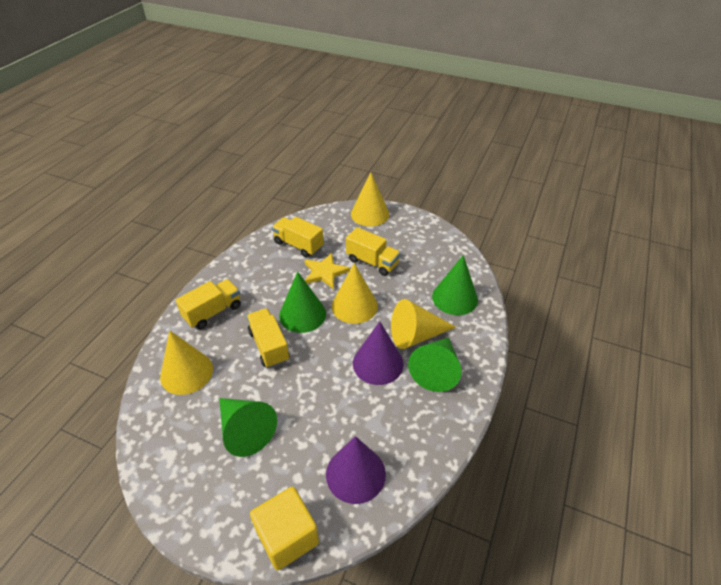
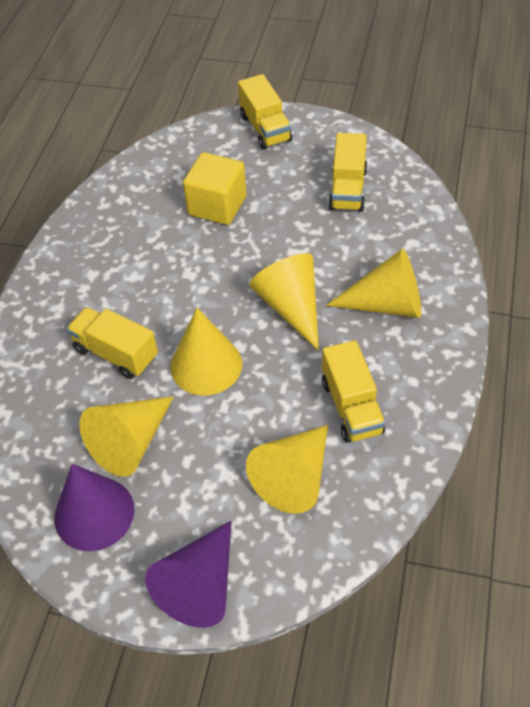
green cone: 4 -> 0
yellow cone: 4 -> 5
yellow star: 1 -> 0

